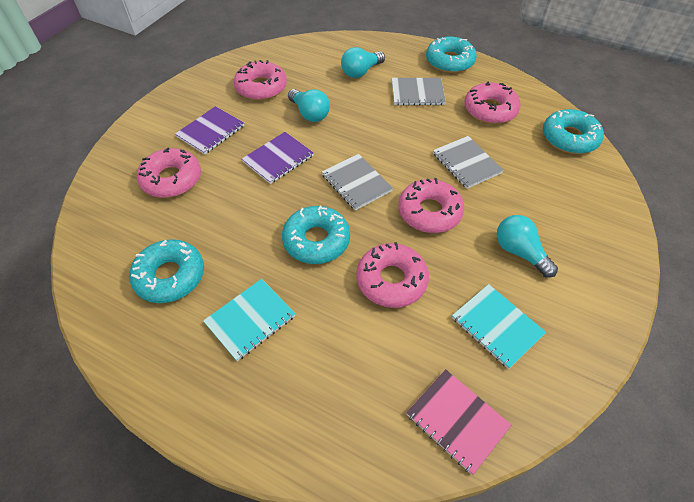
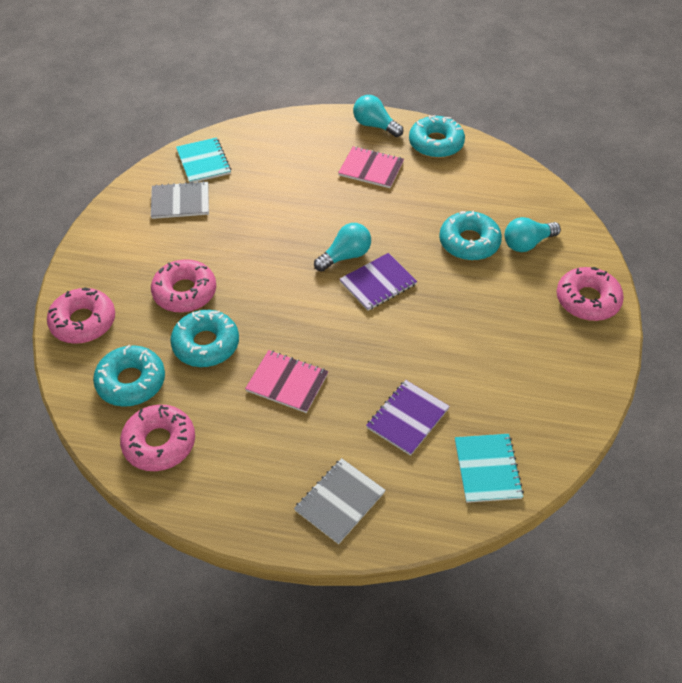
grey notebook: 3 -> 2
pink donut: 5 -> 4
pink notebook: 1 -> 2

